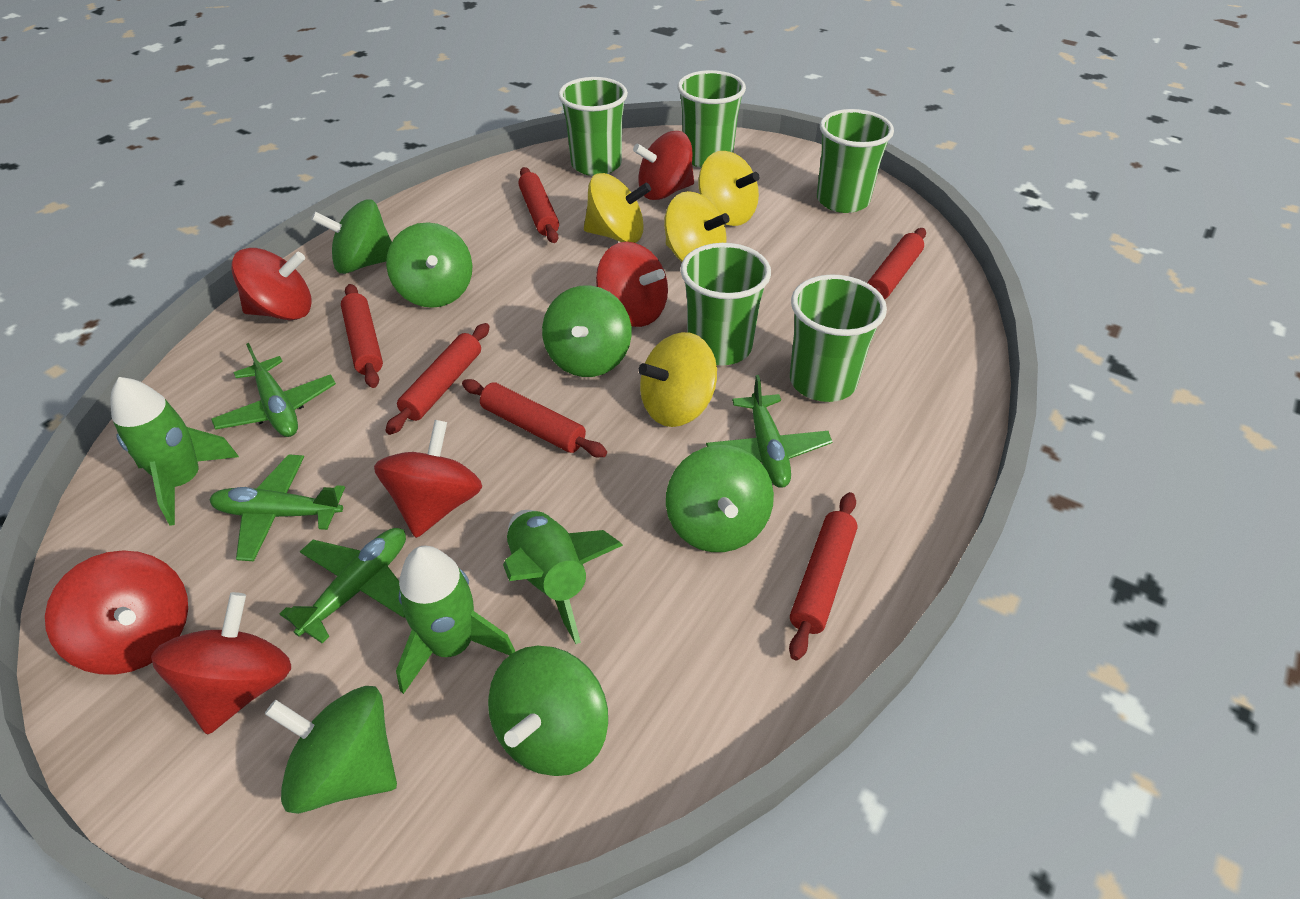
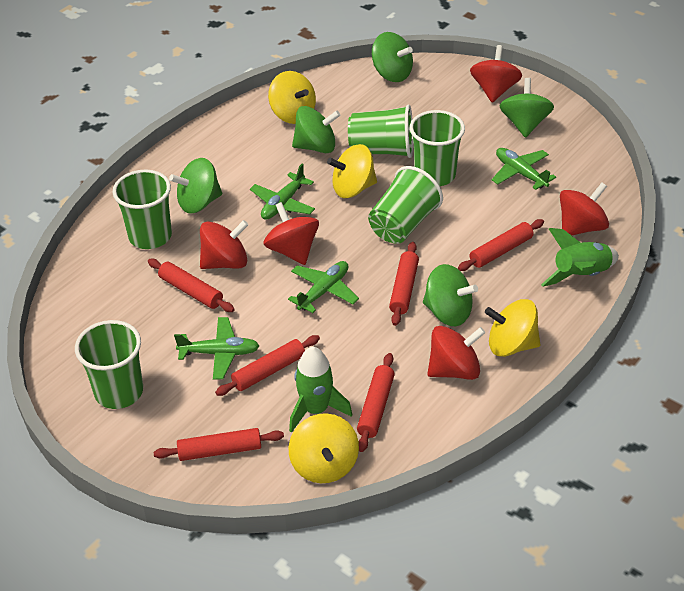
green rocket: 3 -> 2
green spinning top: 6 -> 5
red spinning top: 6 -> 5

